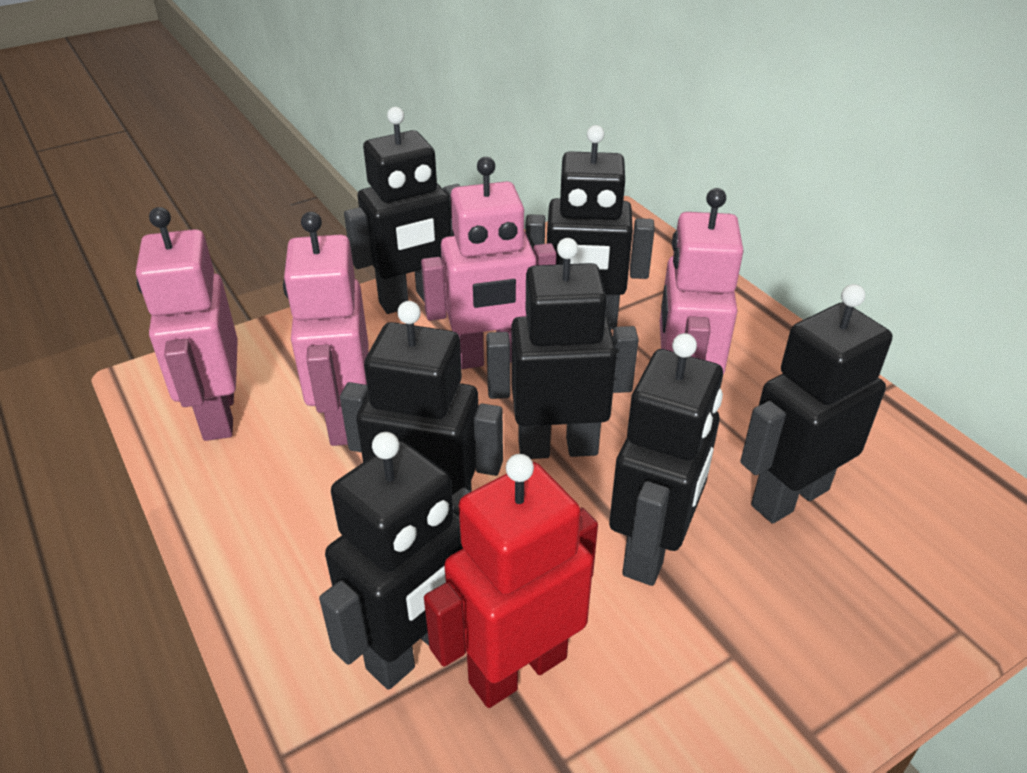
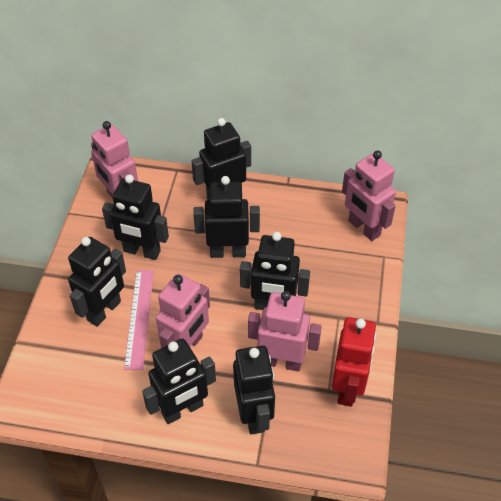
pink ruler: 0 -> 1

